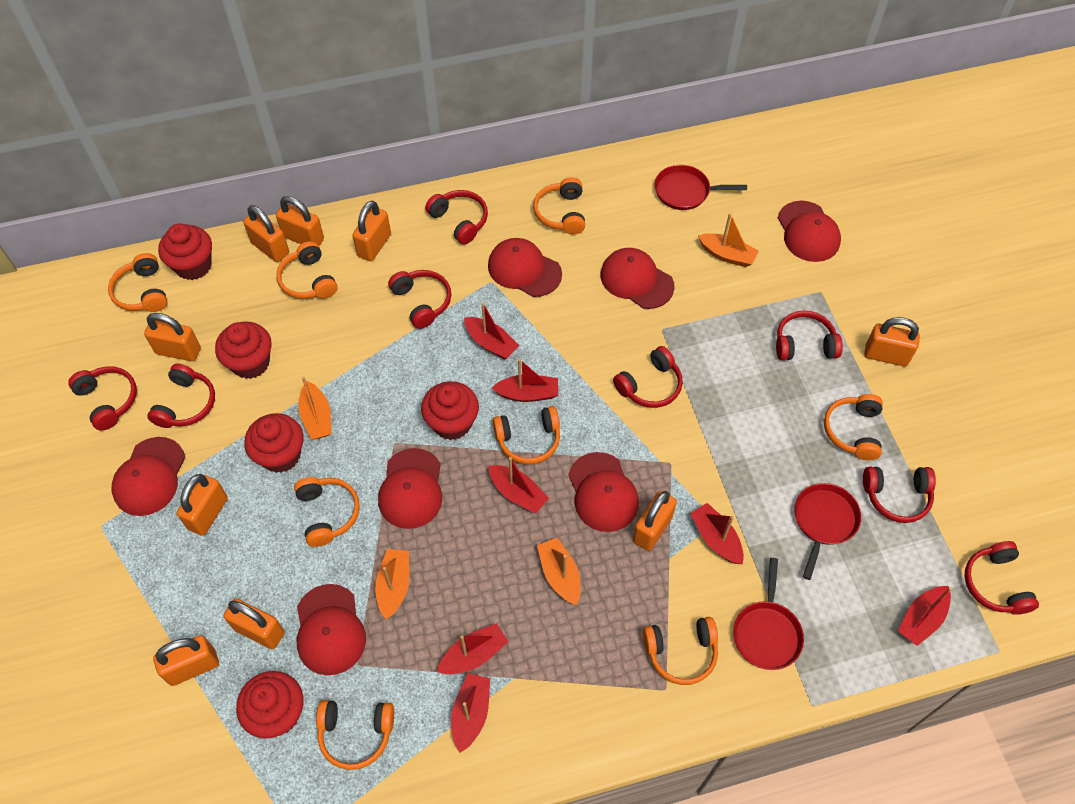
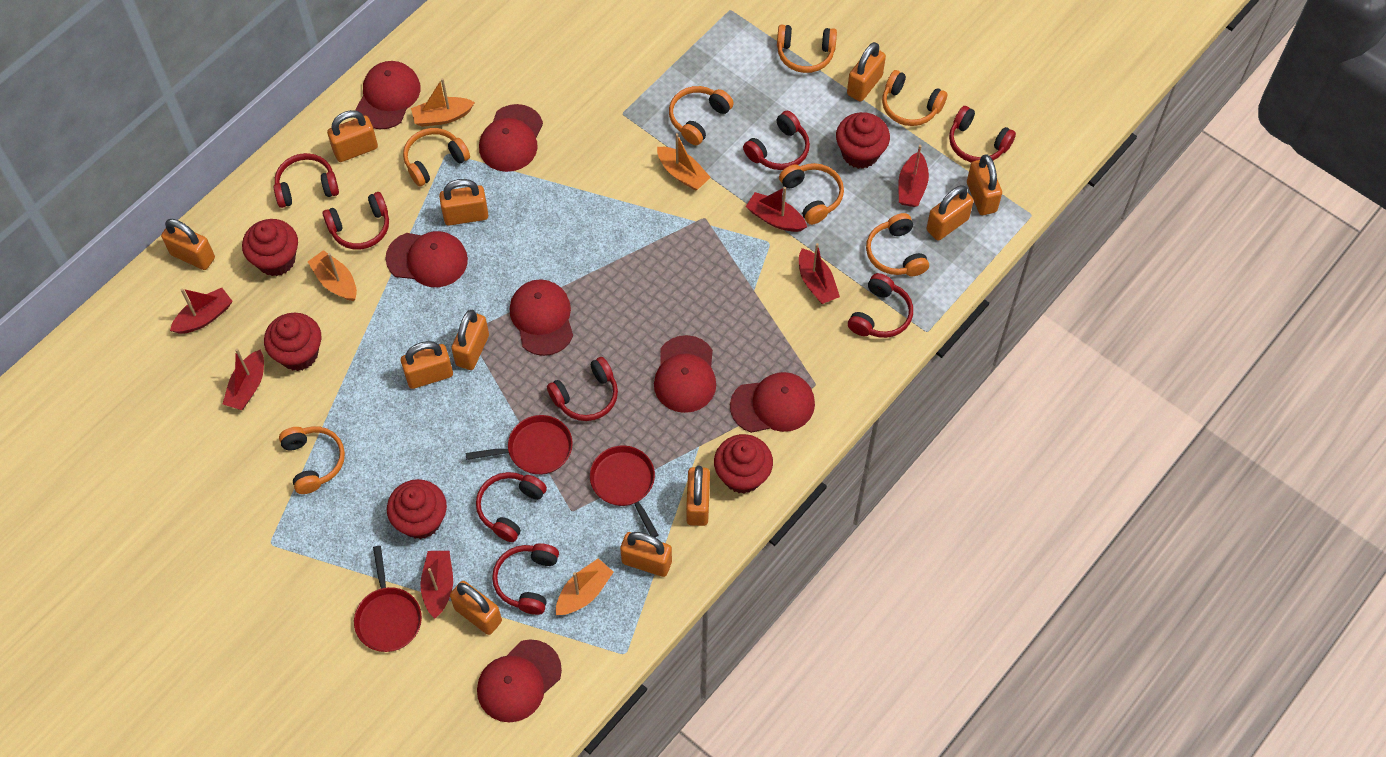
orange headphones: 8 -> 7
orange padlock: 9 -> 11
red boat: 7 -> 6

